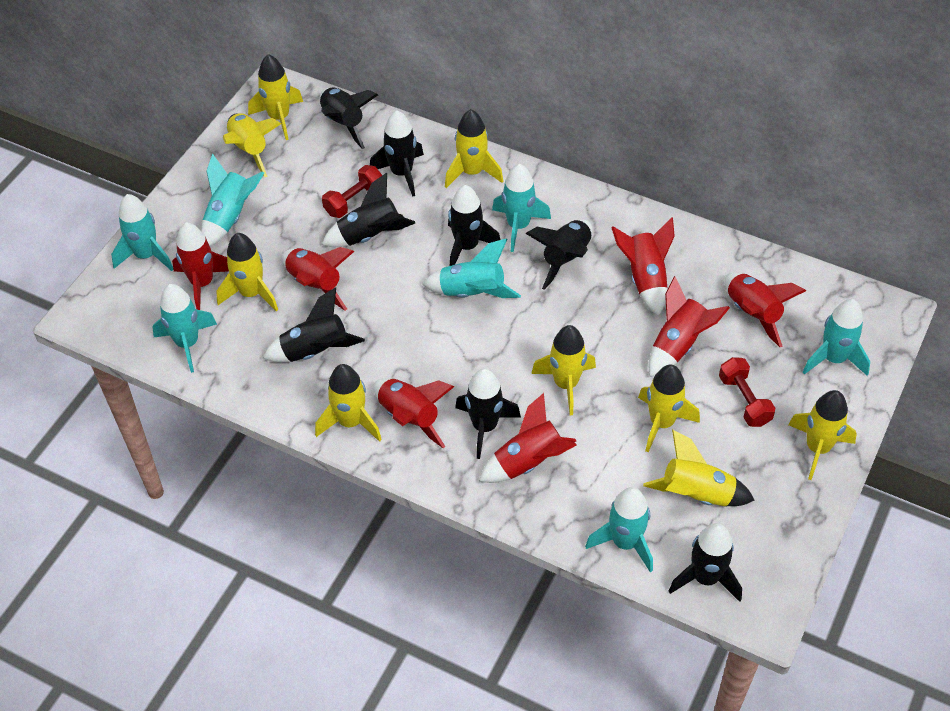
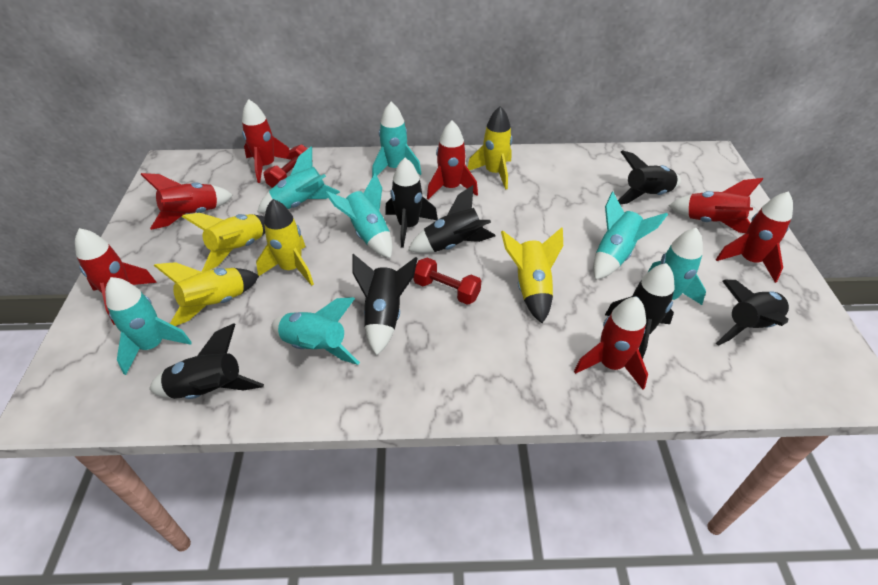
black rocket: 8 -> 7
yellow rocket: 9 -> 5

